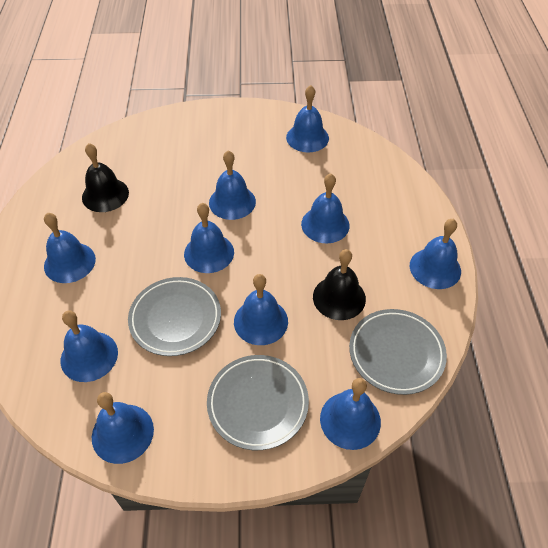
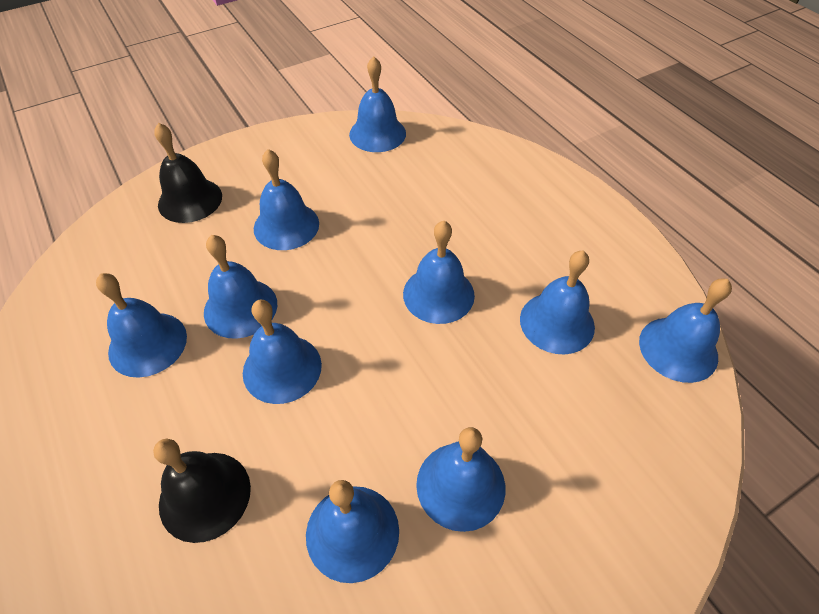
grey plate: 3 -> 0

